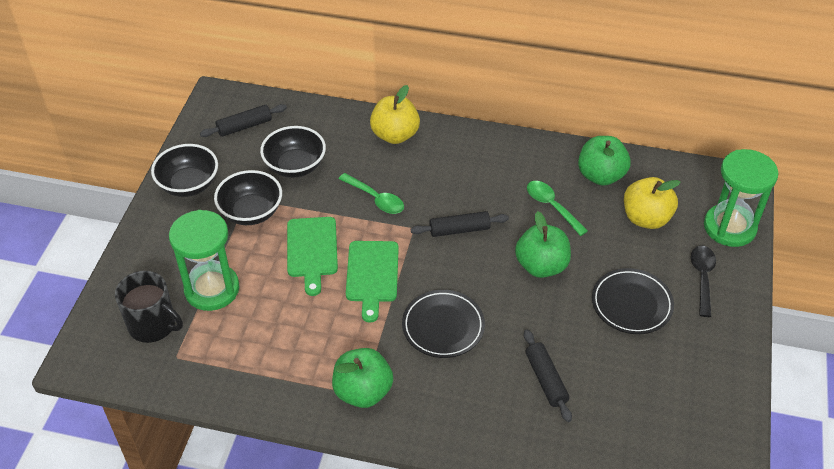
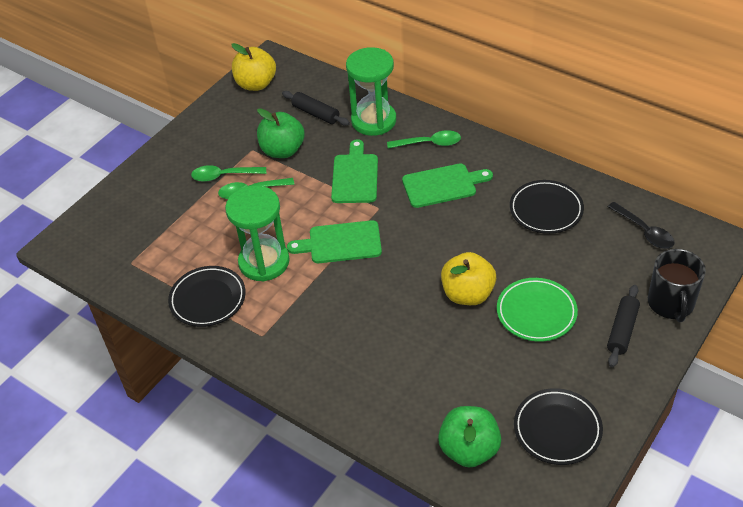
black bowl: 3 -> 0
black plate: 2 -> 3
black rolling pin: 3 -> 2
green apple: 3 -> 2
green cutting board: 2 -> 3
green plate: 0 -> 1
green spoon: 2 -> 3

